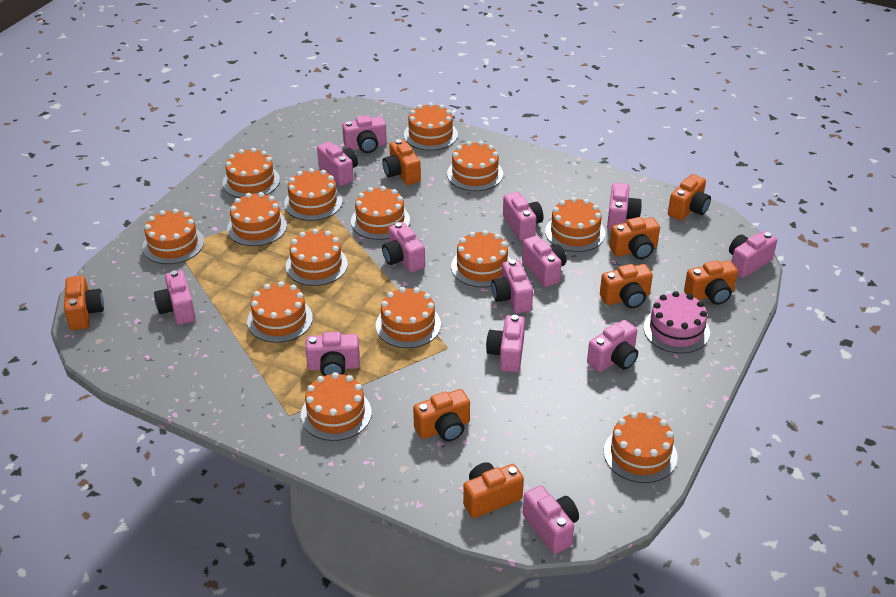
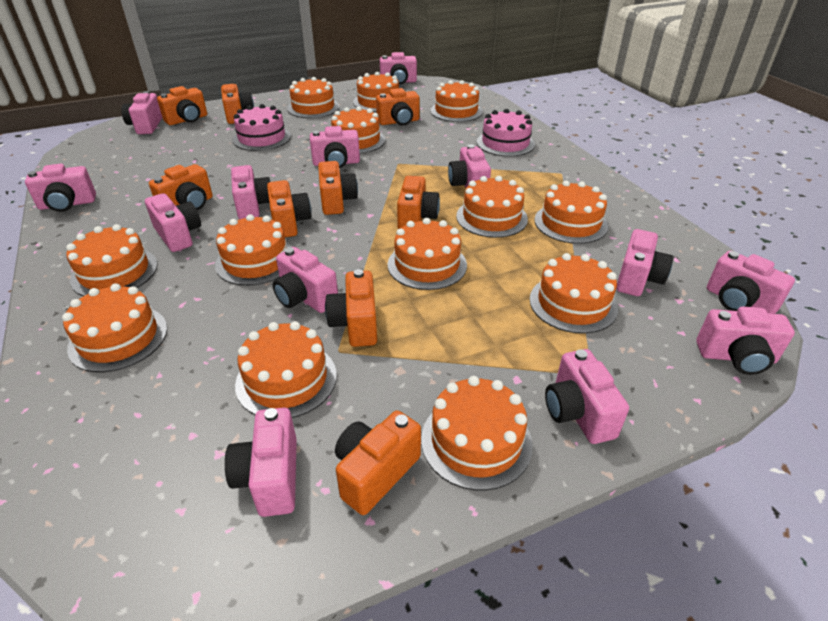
orange cake: 14 -> 13
orange camera: 8 -> 9
pink cake: 1 -> 2

